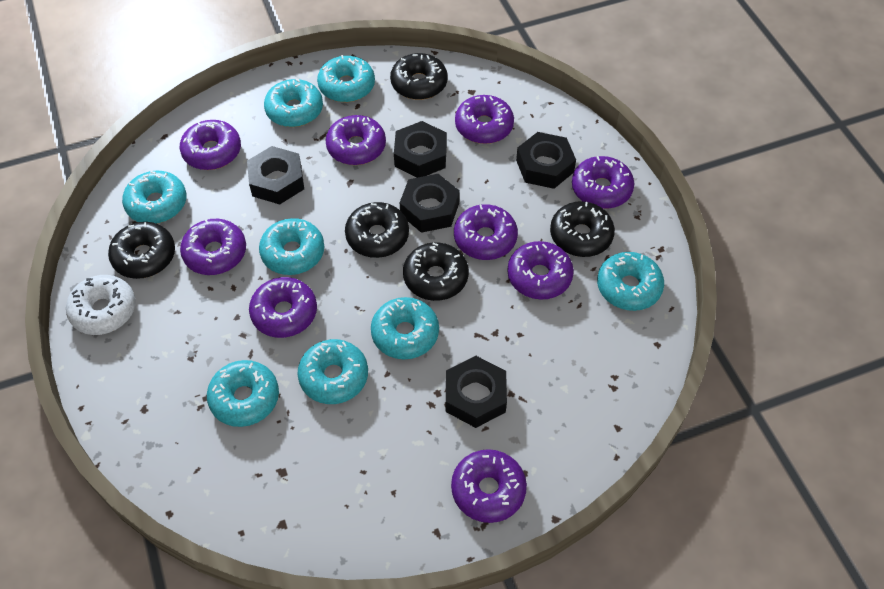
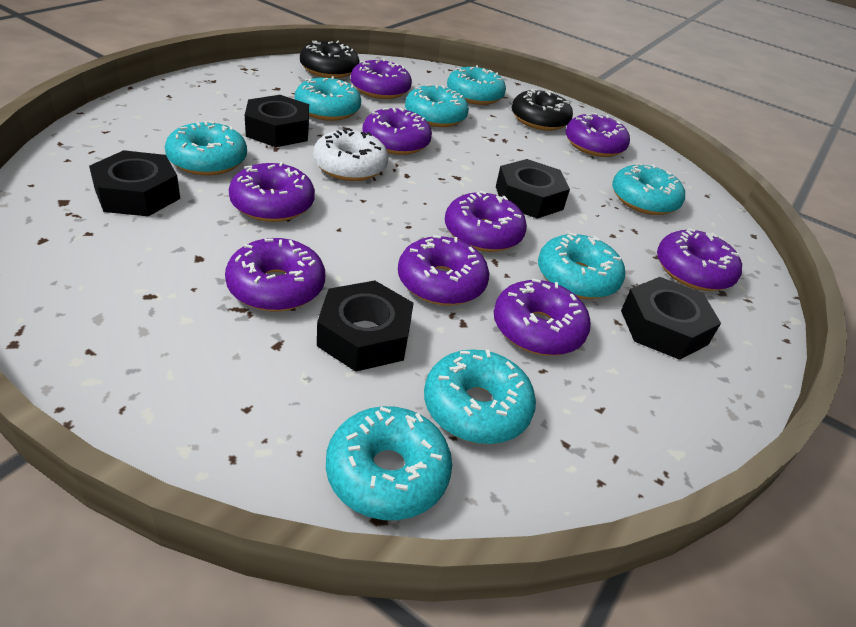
black donut: 5 -> 2

